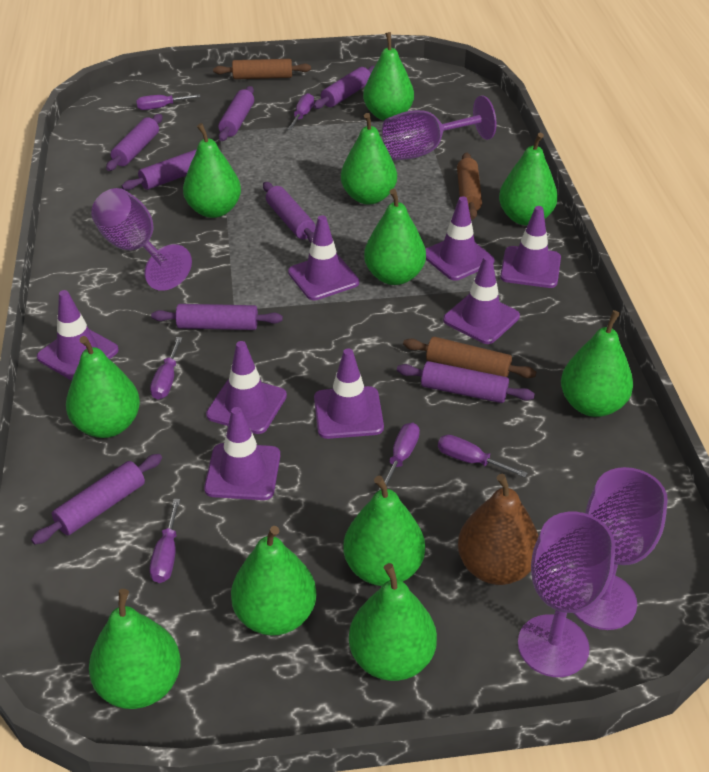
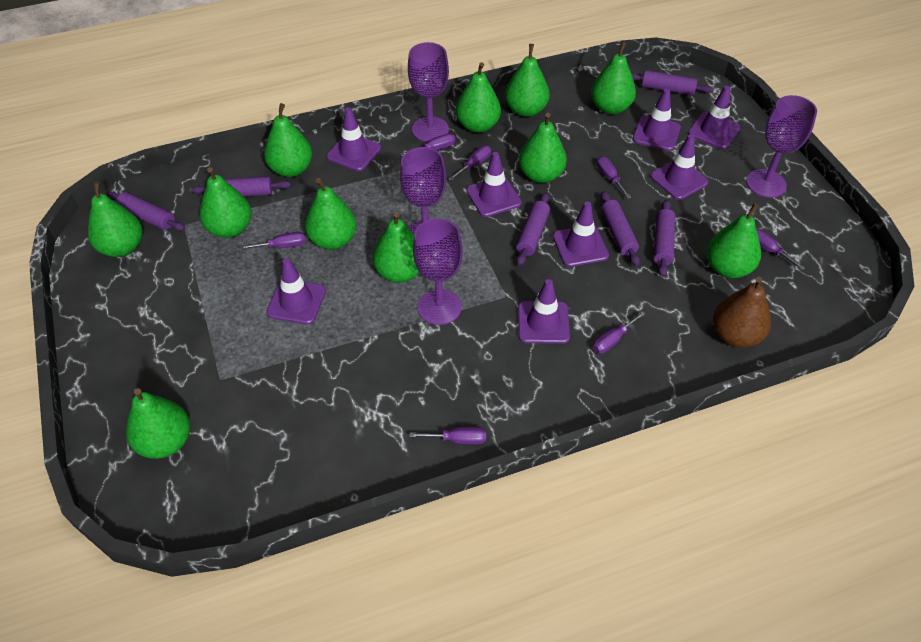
brown rolling pin: 3 -> 0
purple rolling pin: 8 -> 6
purple screwdriver: 6 -> 7

